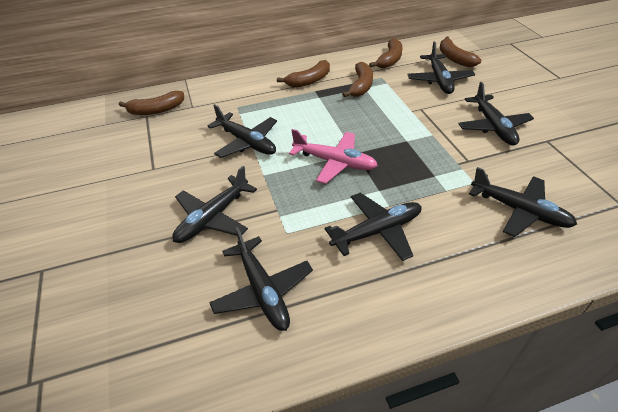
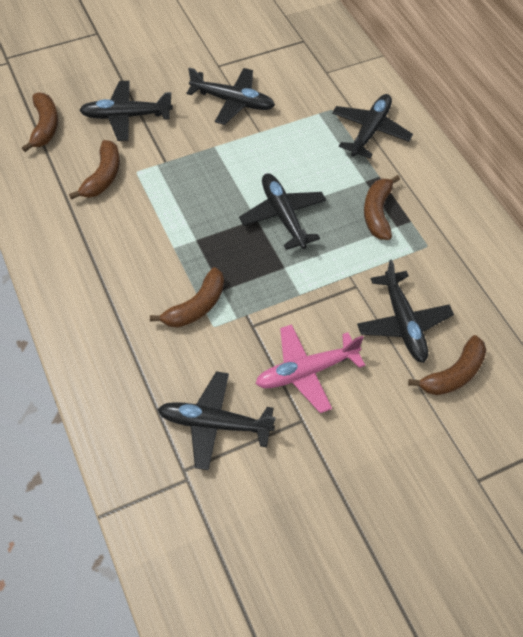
black plane: 7 -> 6

